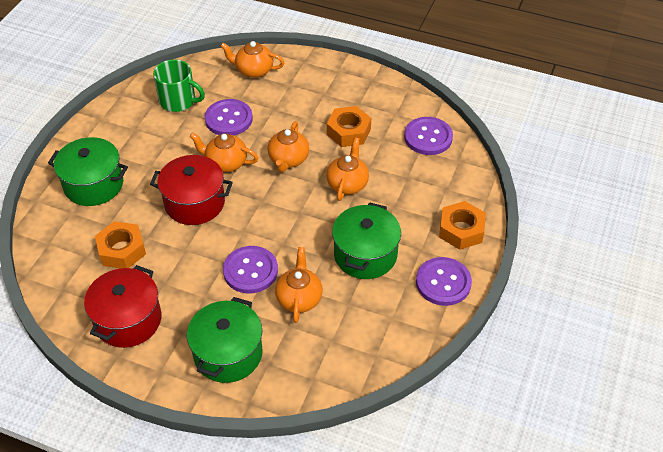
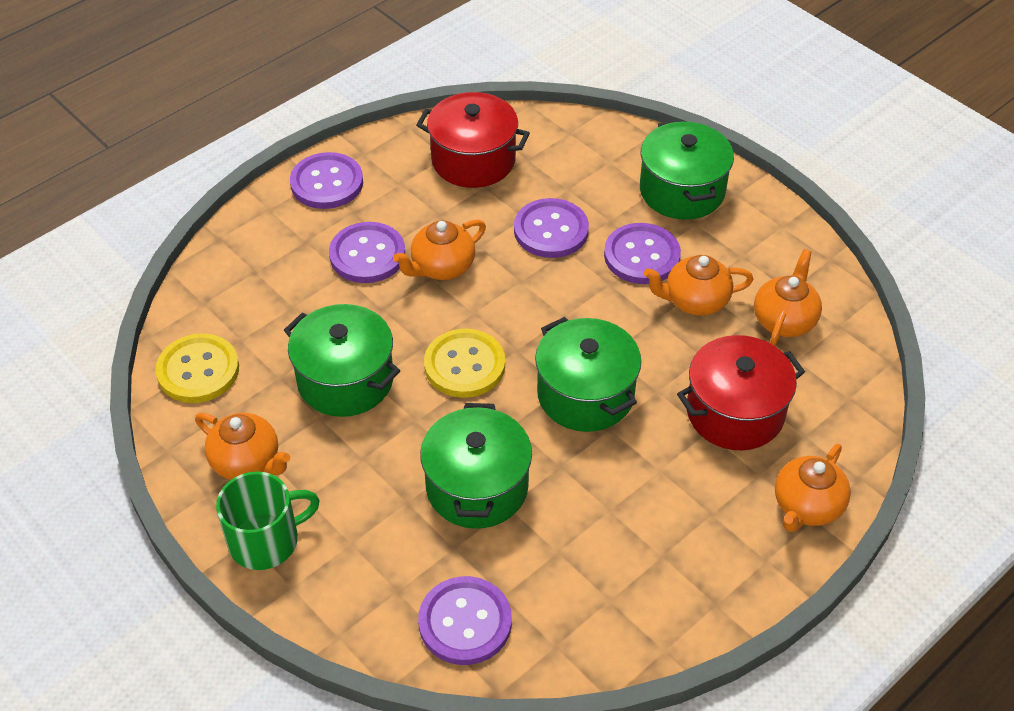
green pot: 3 -> 4
orange nut: 3 -> 0
purple button: 4 -> 5
yellow button: 0 -> 2

